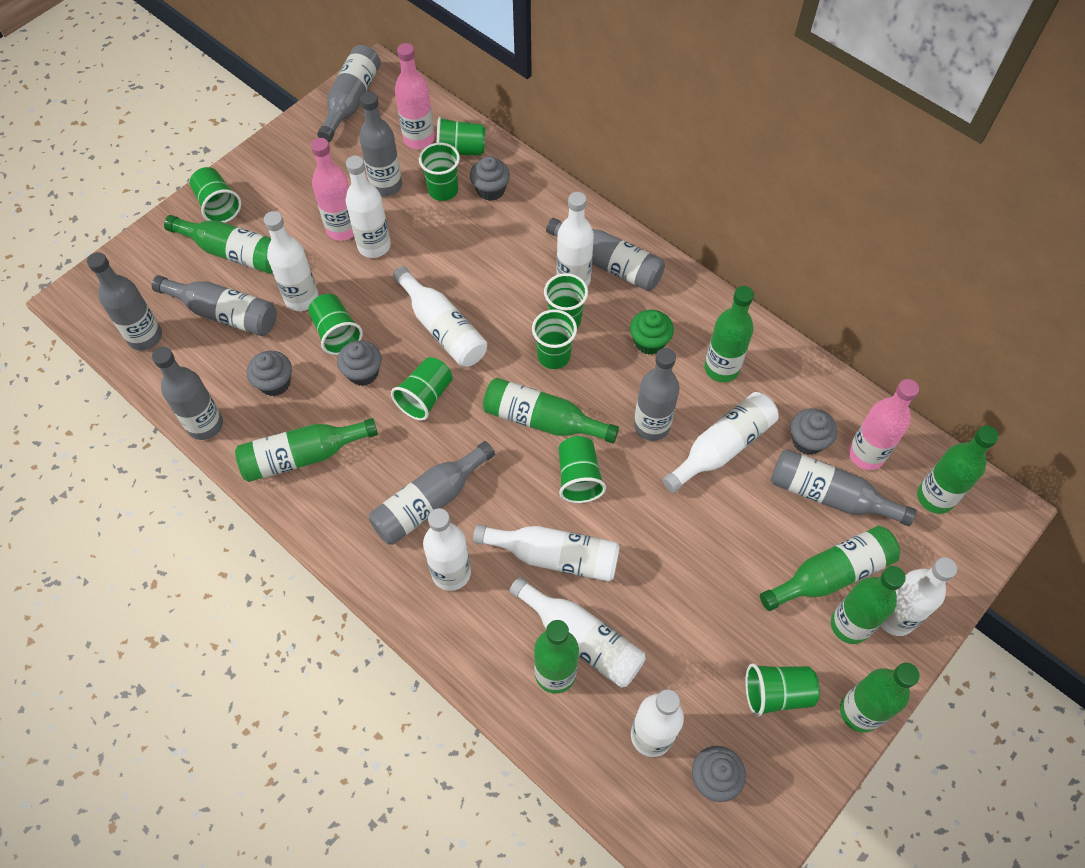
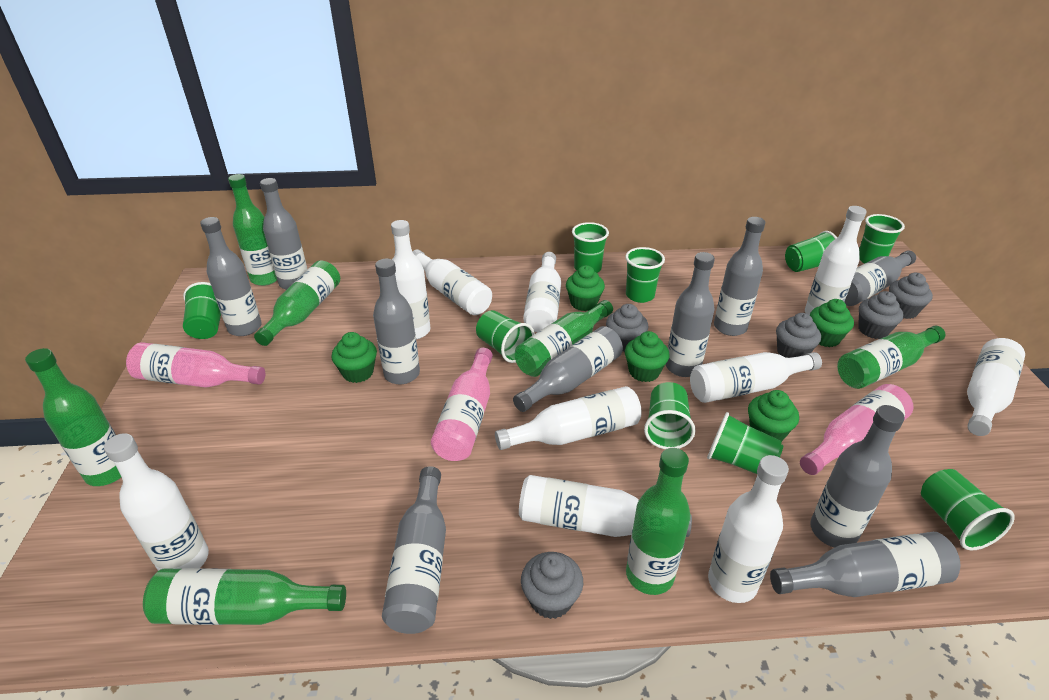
green bottle: 9 -> 7
green cupcake: 1 -> 5
grey bottle: 9 -> 10

